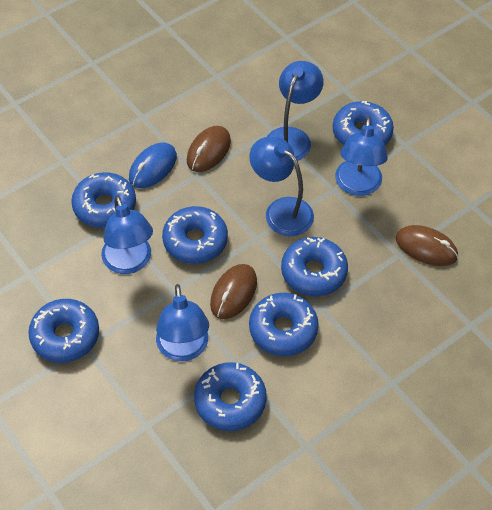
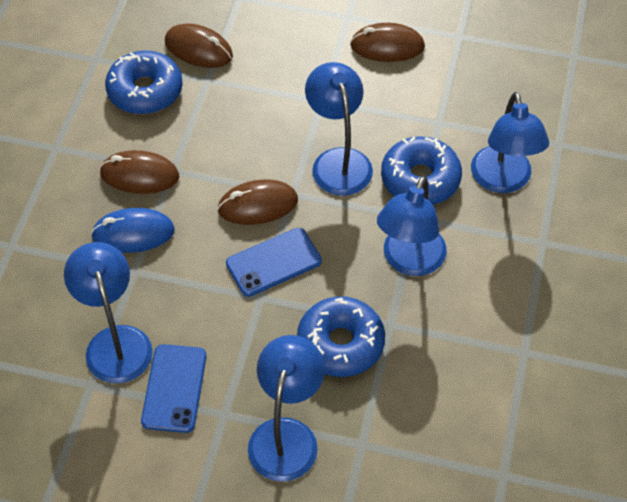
blue donut: 7 -> 3
blue phone: 0 -> 2
brown mouse: 3 -> 4

